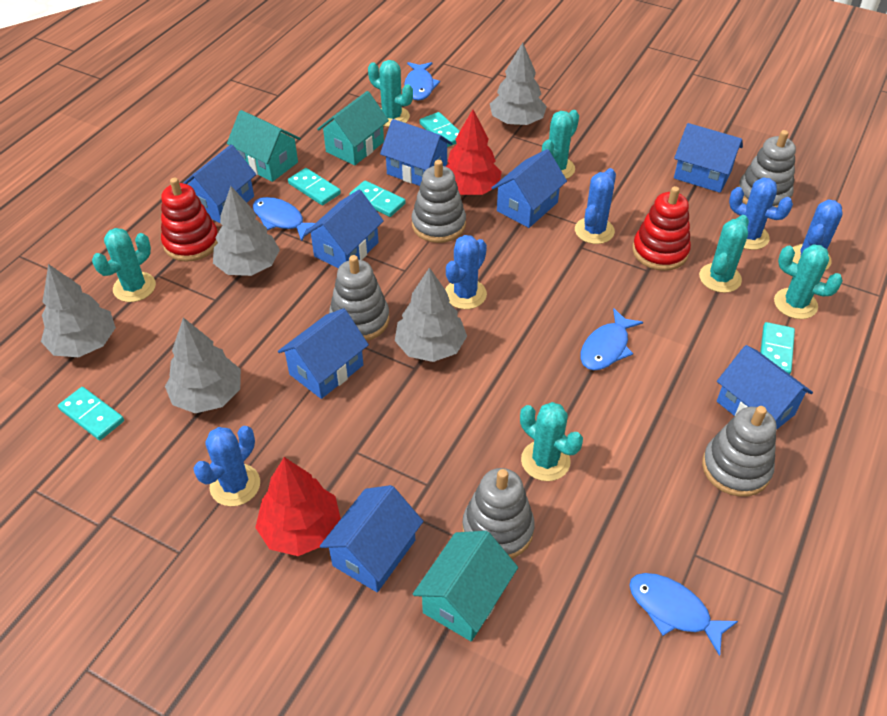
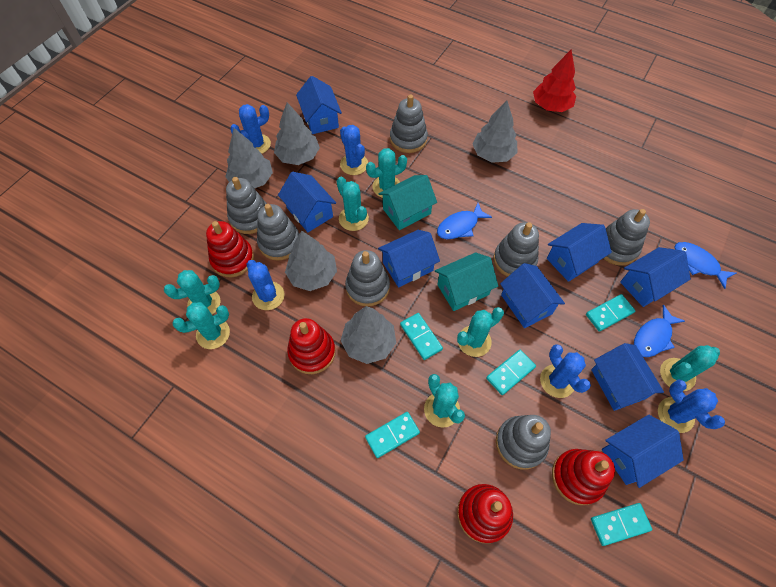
blue fish: 4 -> 3
grey stacking toy: 5 -> 7
red stacking toy: 2 -> 4
red tree: 2 -> 1
turquoise cactus: 6 -> 7
turquoise house: 3 -> 2

